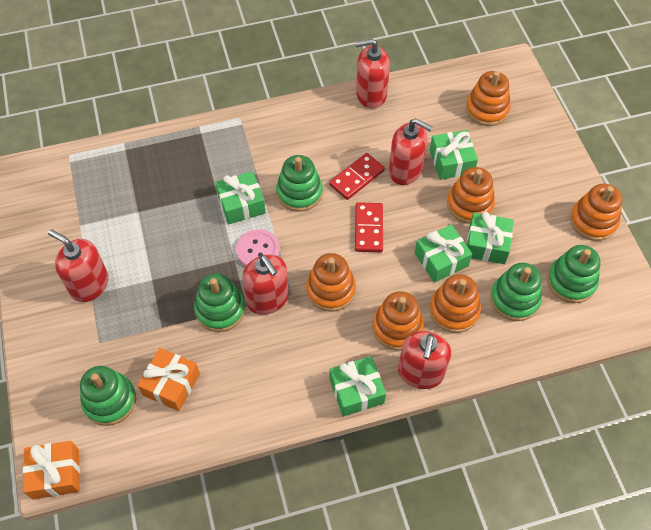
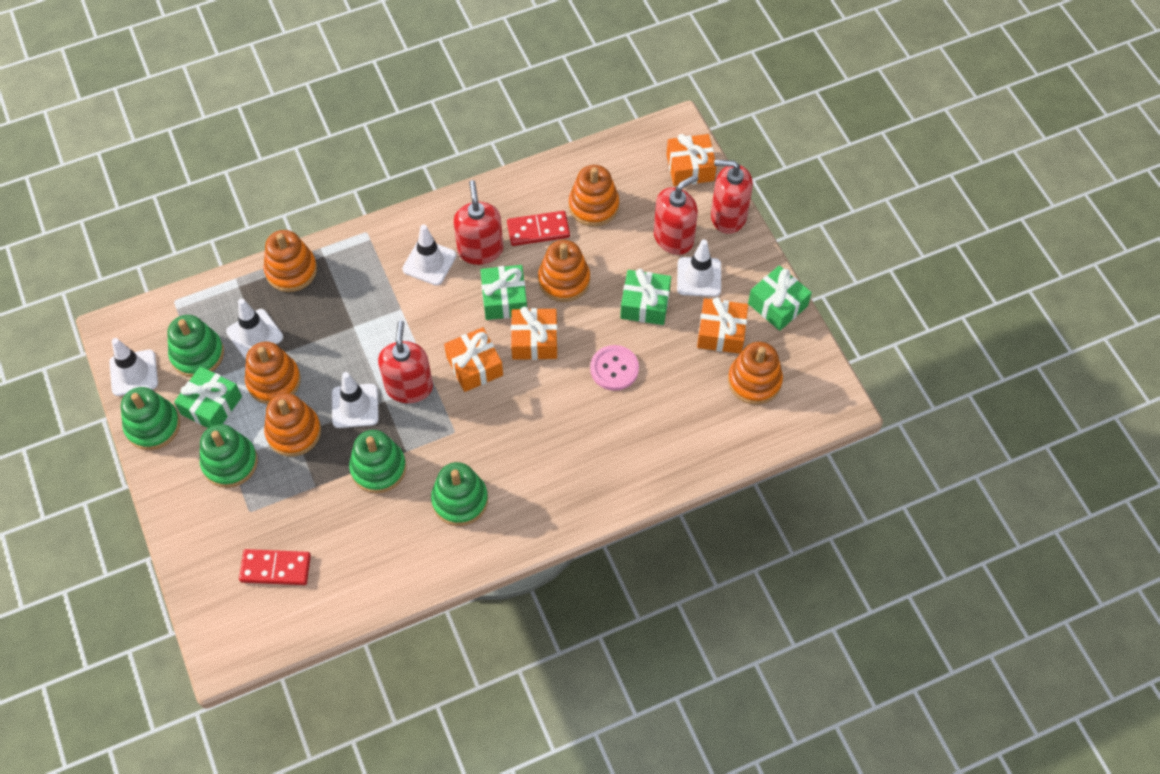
green gift: 5 -> 4
orange gift: 2 -> 4
red soap dispenser: 5 -> 4
white traffic cone: 0 -> 5

